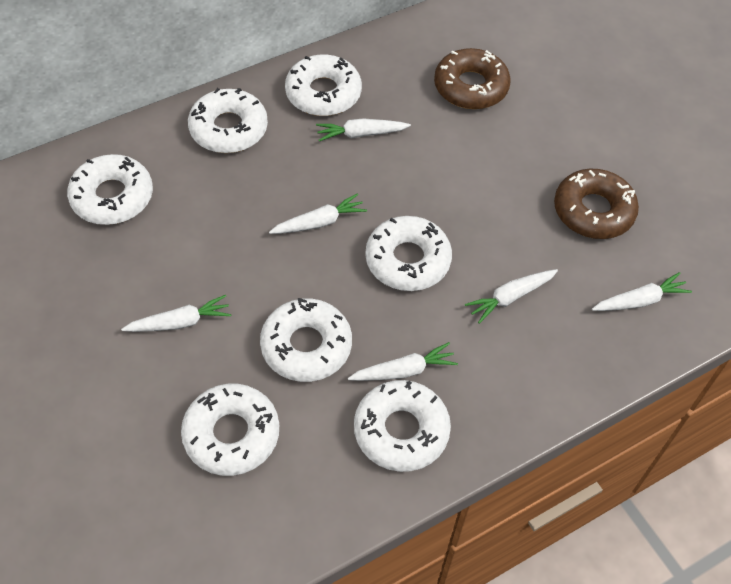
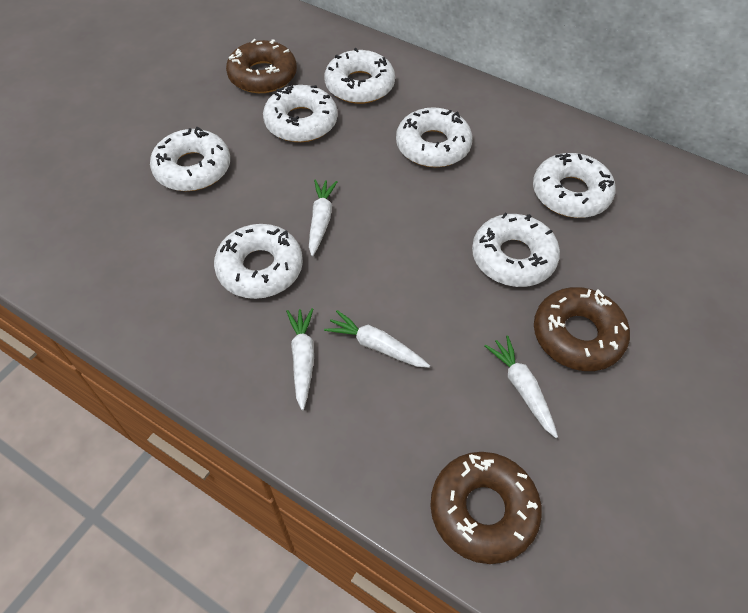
brown donut: 2 -> 3
white carrot: 6 -> 4

